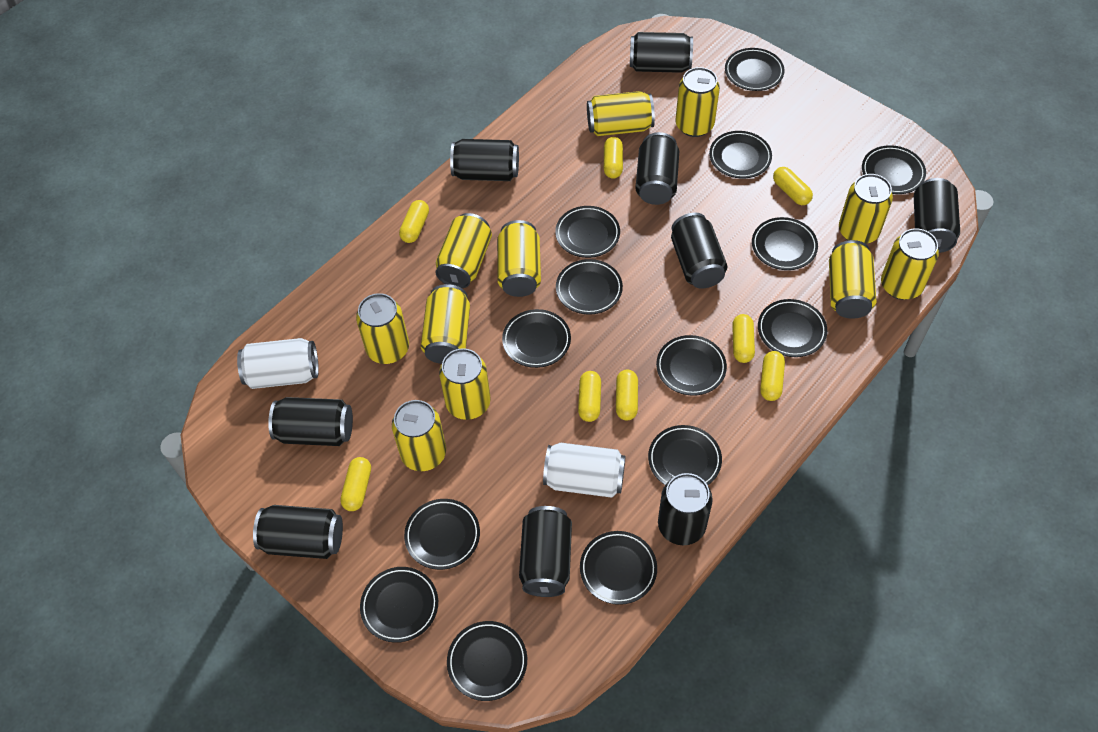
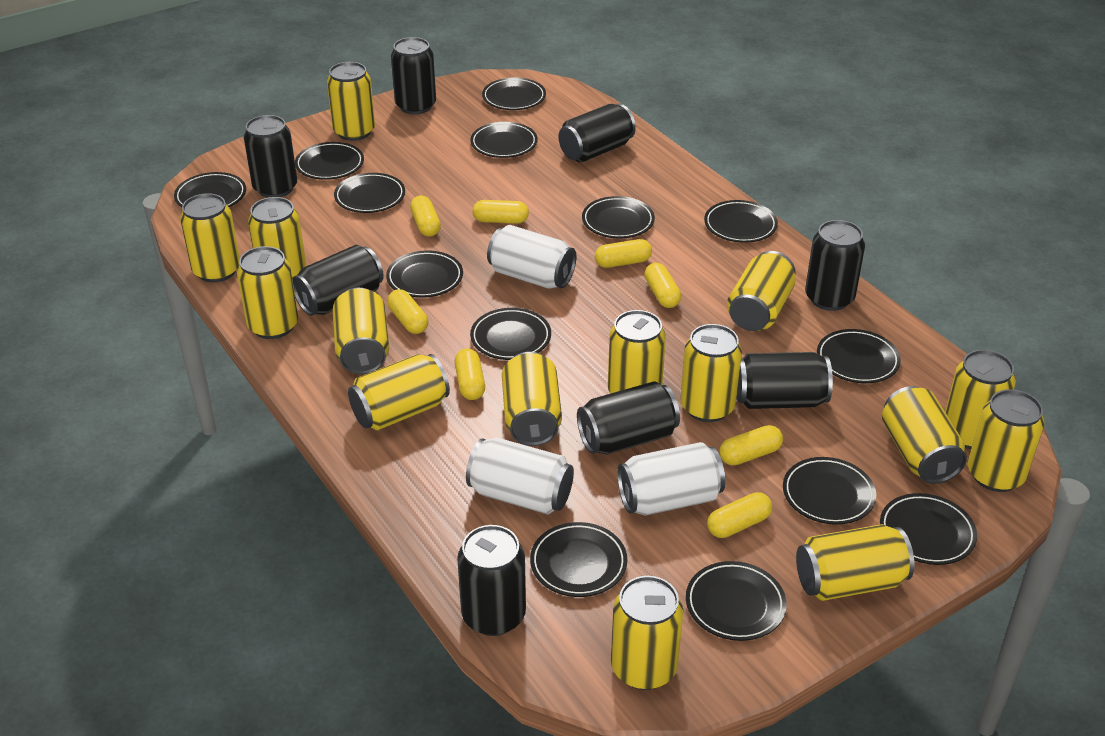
black can: 9 -> 8
white can: 2 -> 3
yellow can: 11 -> 15

